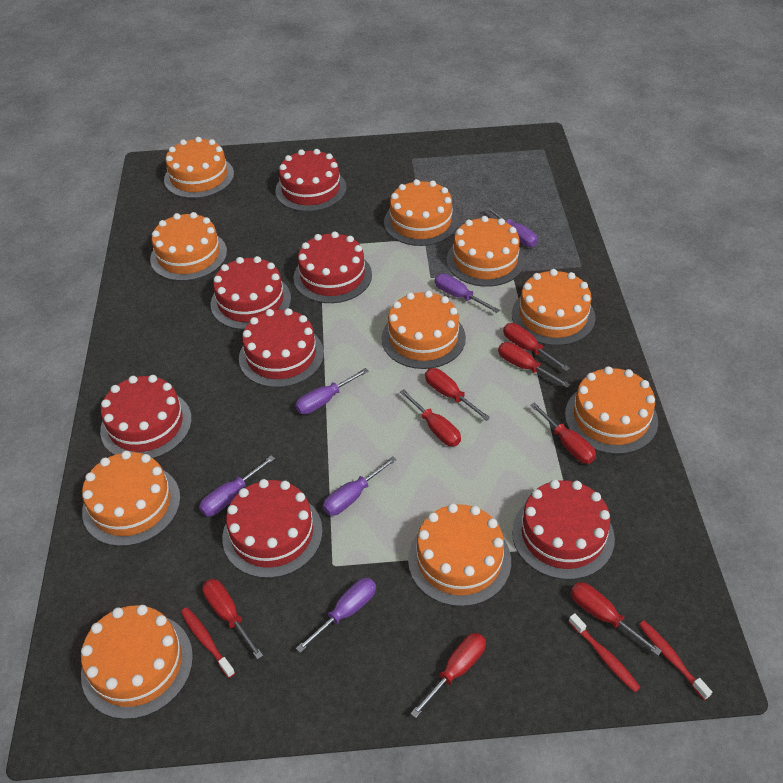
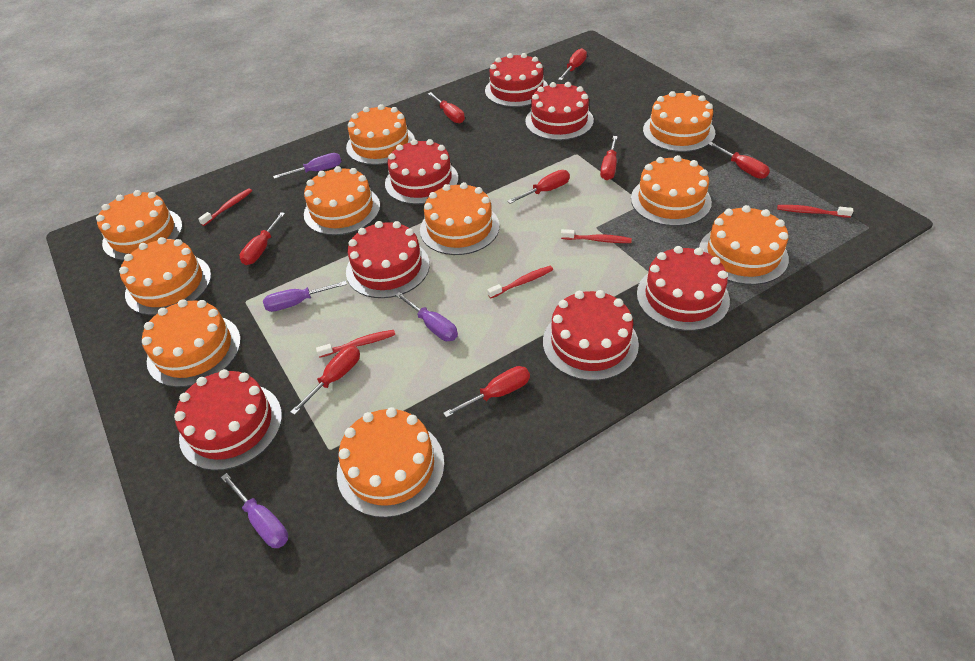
purple screwdriver: 6 -> 4
red toothbrush: 3 -> 5

